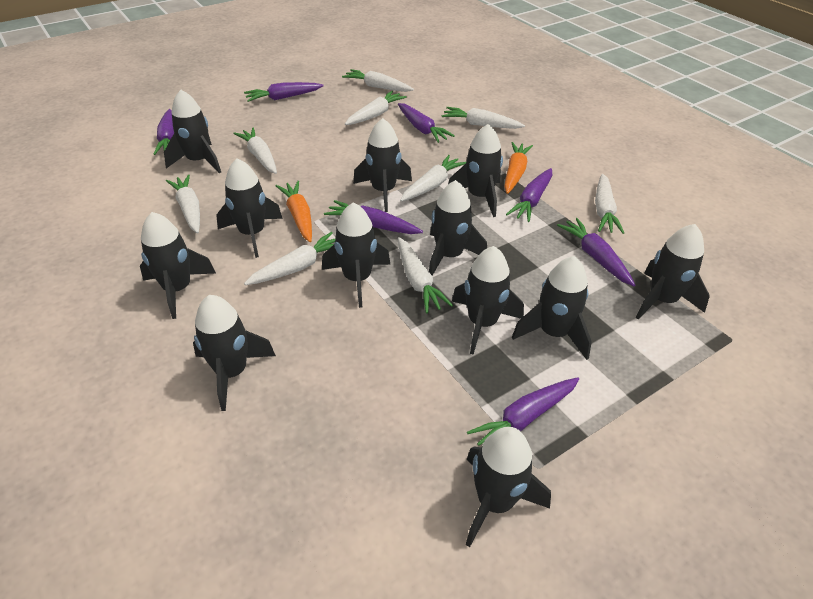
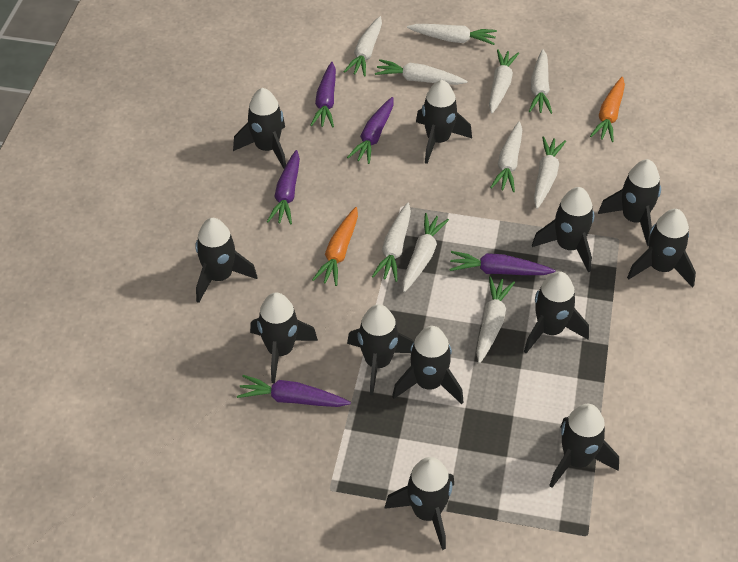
purple carrot: 7 -> 5
white carrot: 9 -> 10

